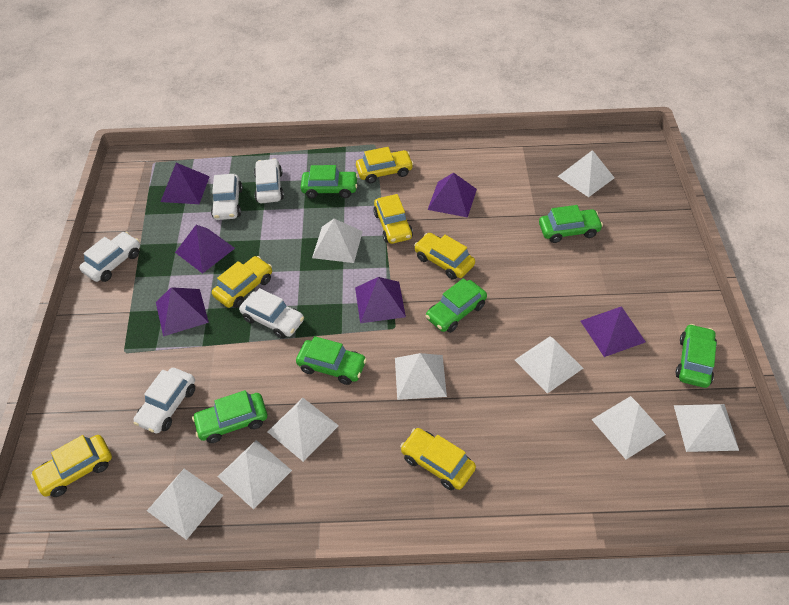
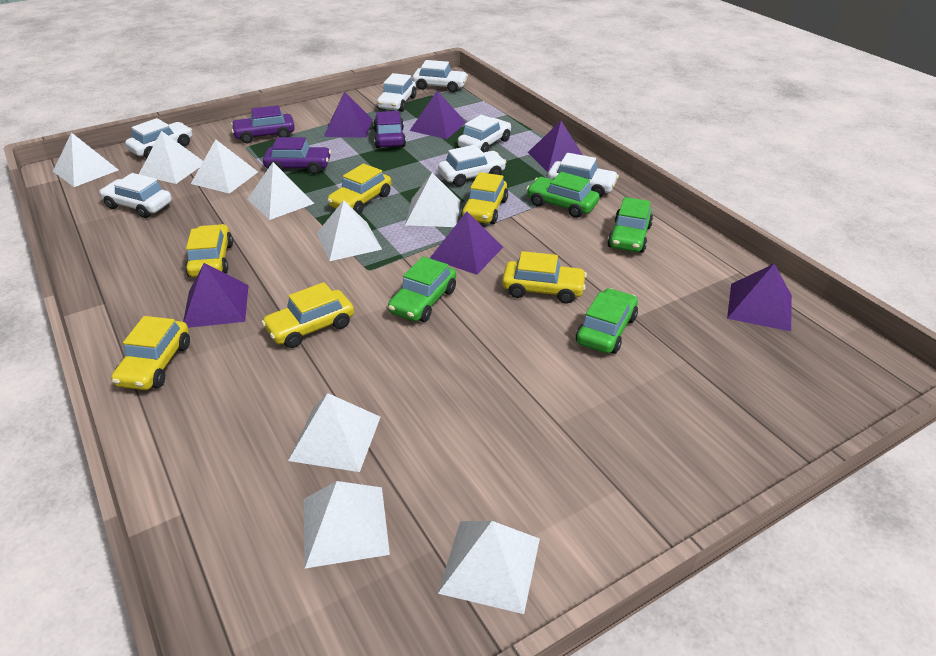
green car: 6 -> 4
purple car: 0 -> 3
white car: 5 -> 7

